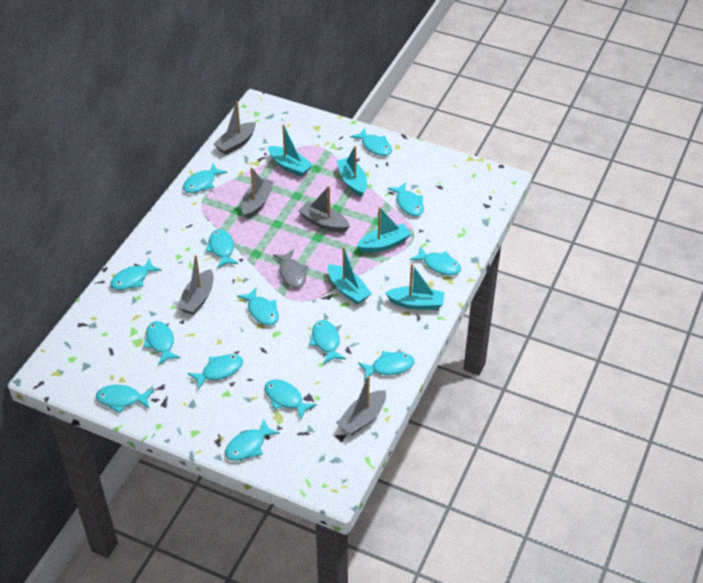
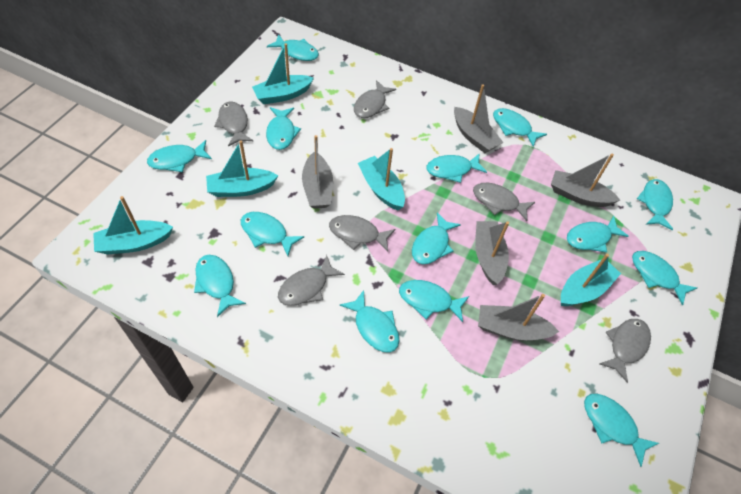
grey fish: 1 -> 6

